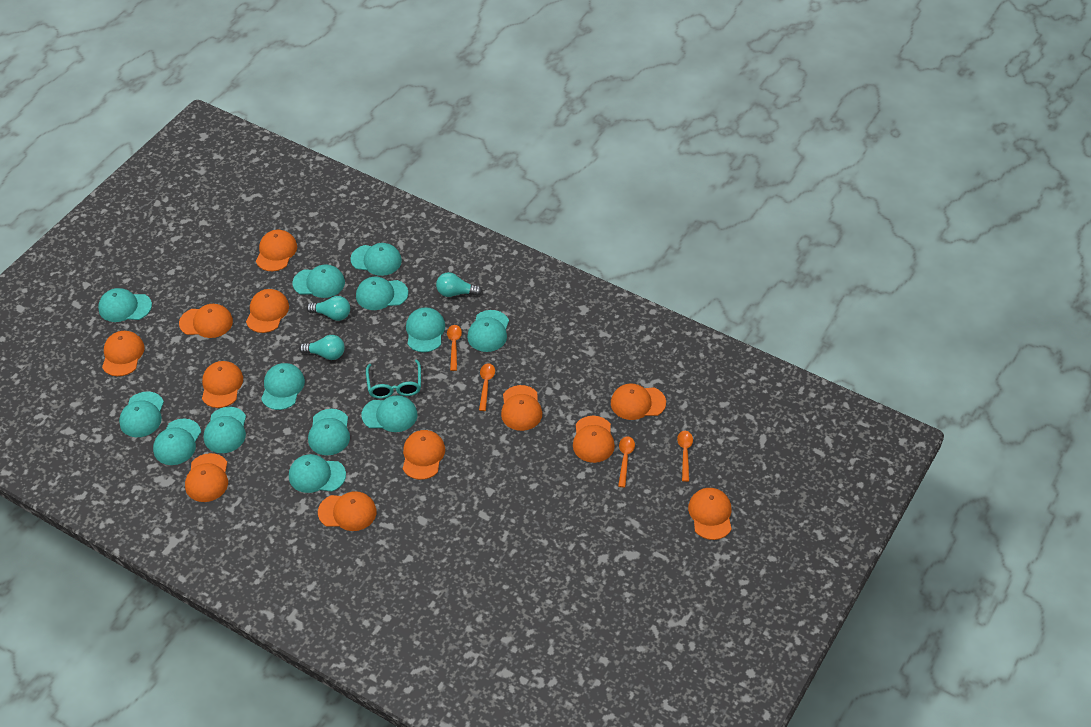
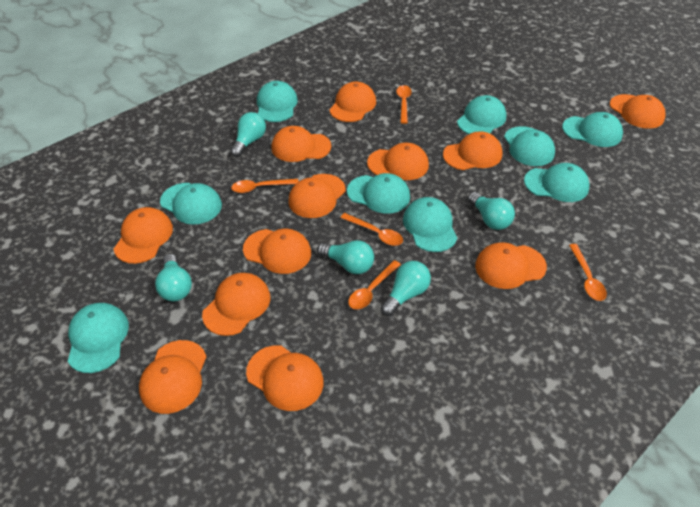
orange spoon: 4 -> 5
turquoise cap: 13 -> 9
turquoise glasses: 1 -> 0
turquoise light bulb: 3 -> 5

